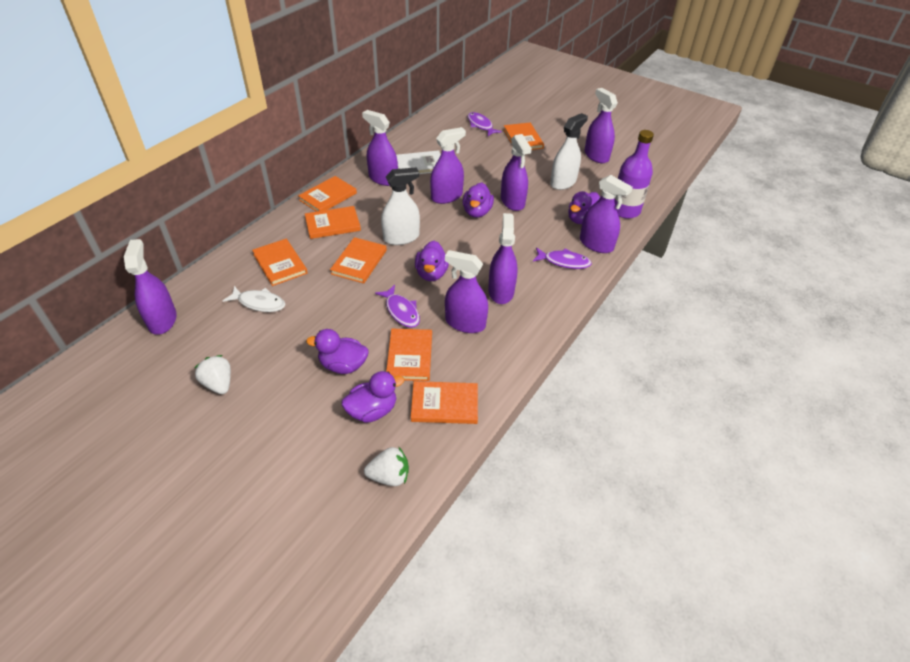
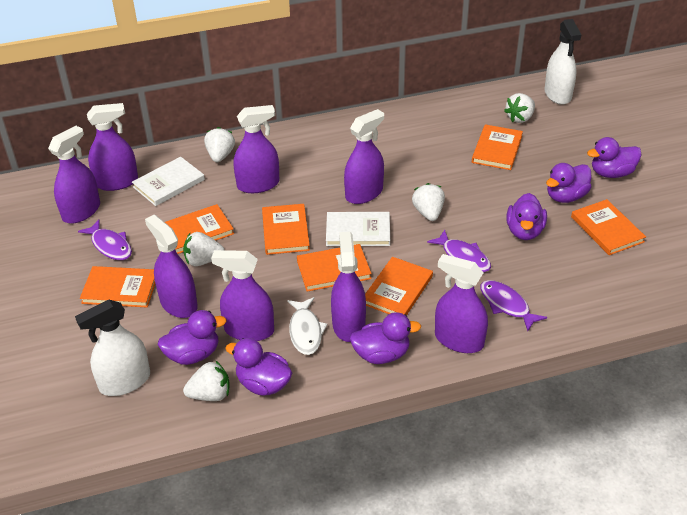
purple bottle: 1 -> 0
purple duck: 5 -> 6
white book: 1 -> 2
white strawberry: 2 -> 5

